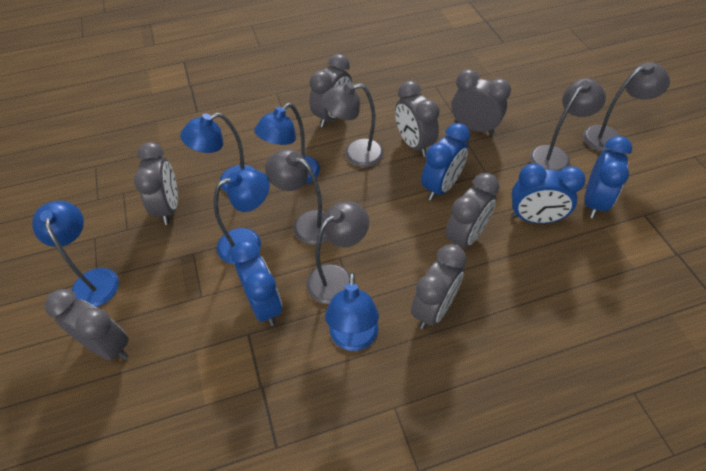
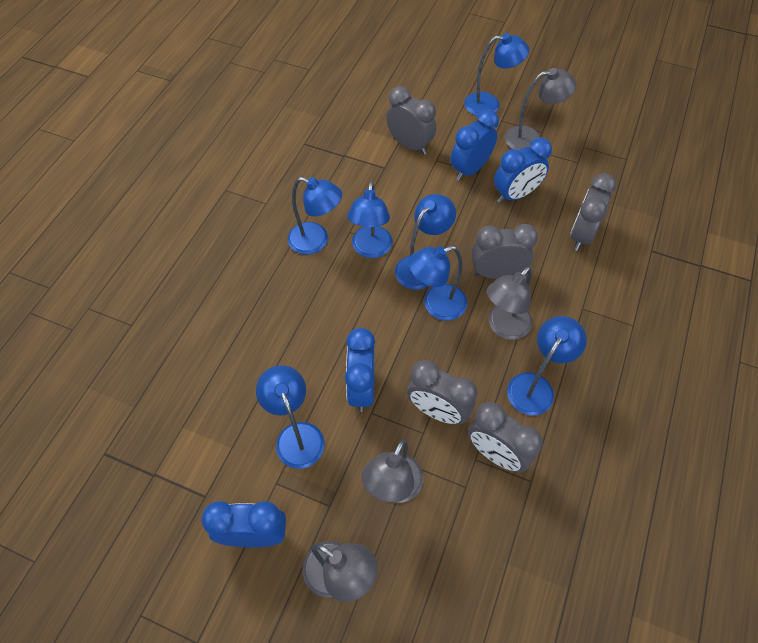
blue lamp: 5 -> 7
grey clock: 7 -> 5
grey lamp: 5 -> 4

